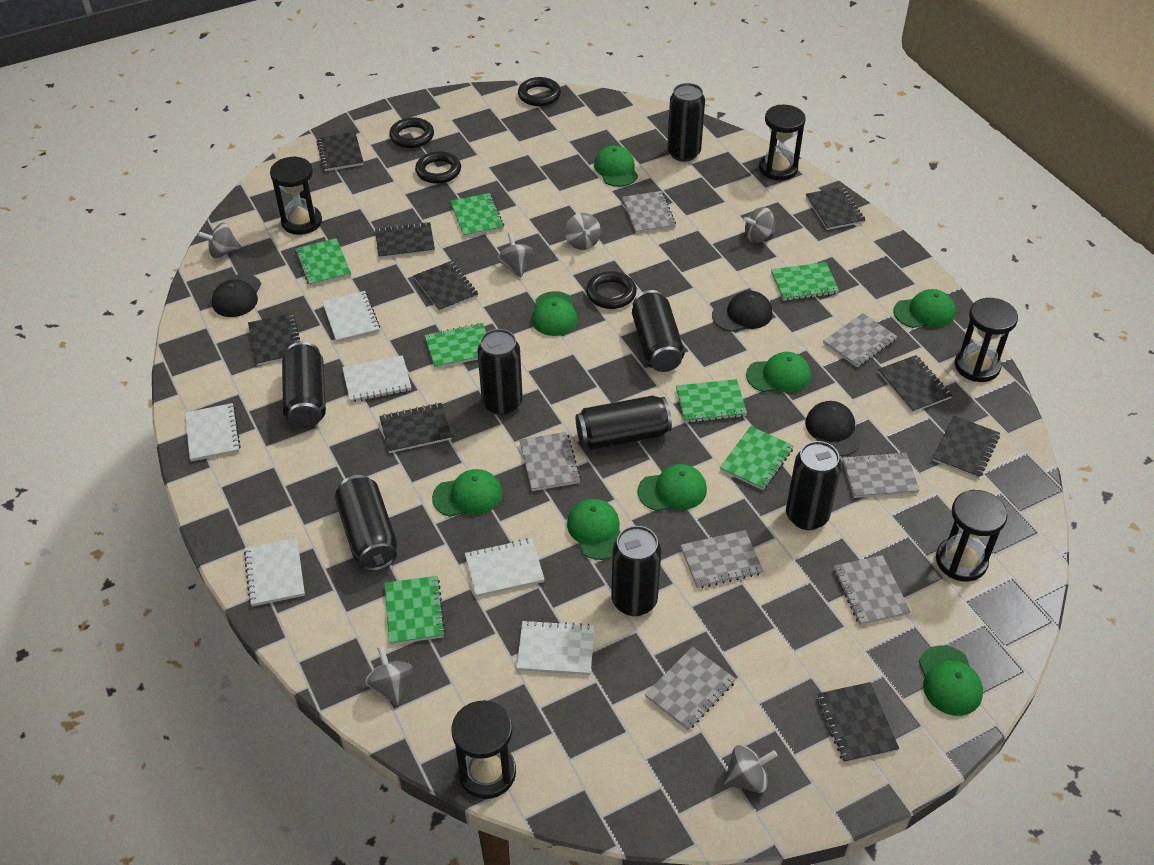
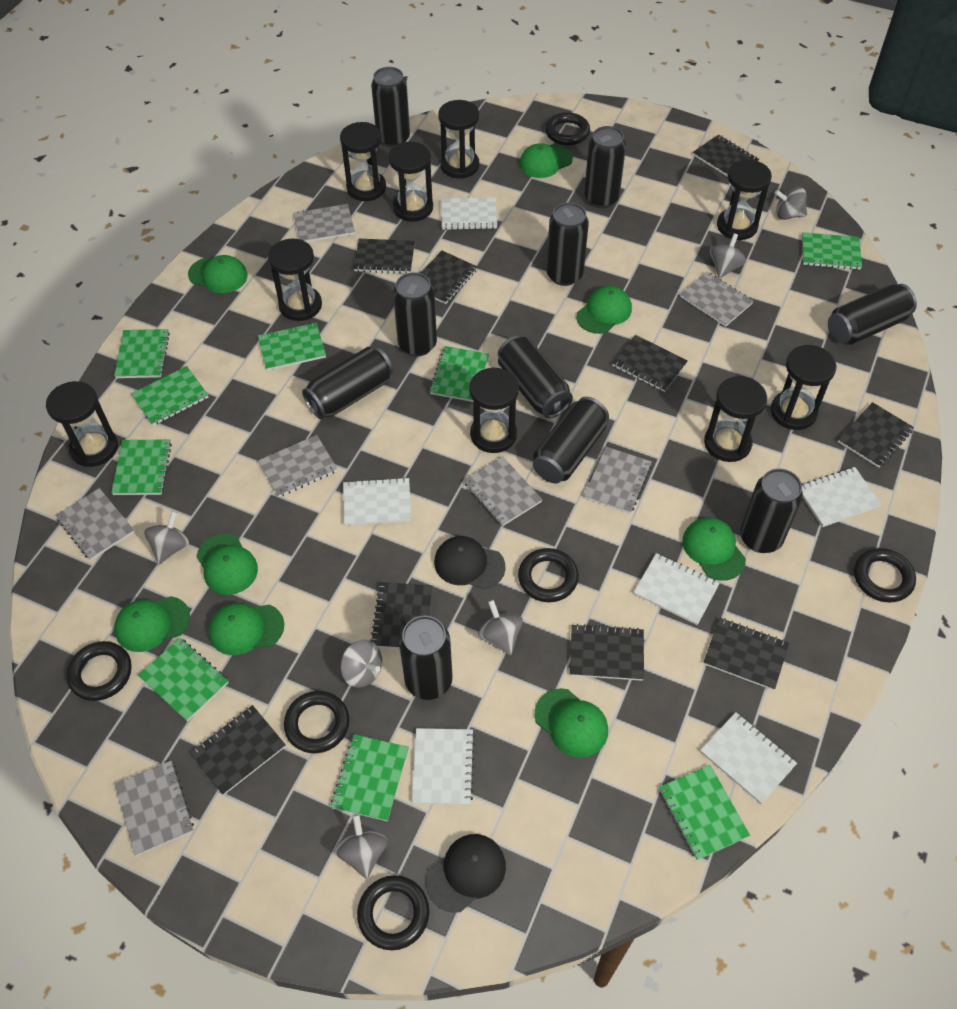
black can: 8 -> 10
black cap: 3 -> 2
black hourglass: 5 -> 9
black ring: 4 -> 6
green notebook: 7 -> 9

